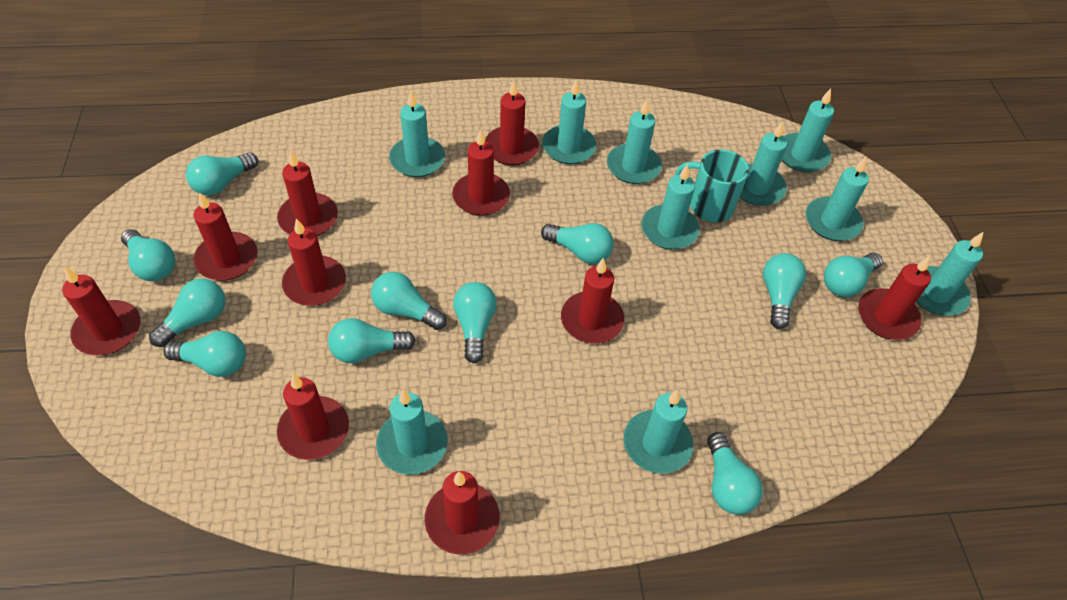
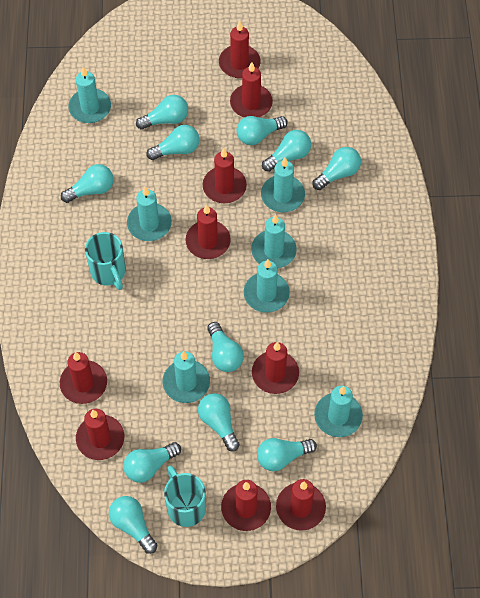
red candle: 10 -> 9
turquoise candle: 10 -> 7
turquoise mug: 1 -> 2

